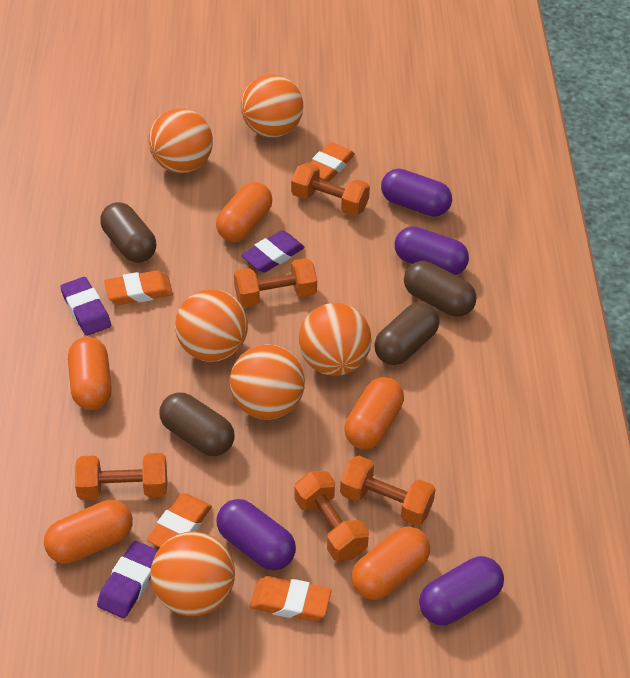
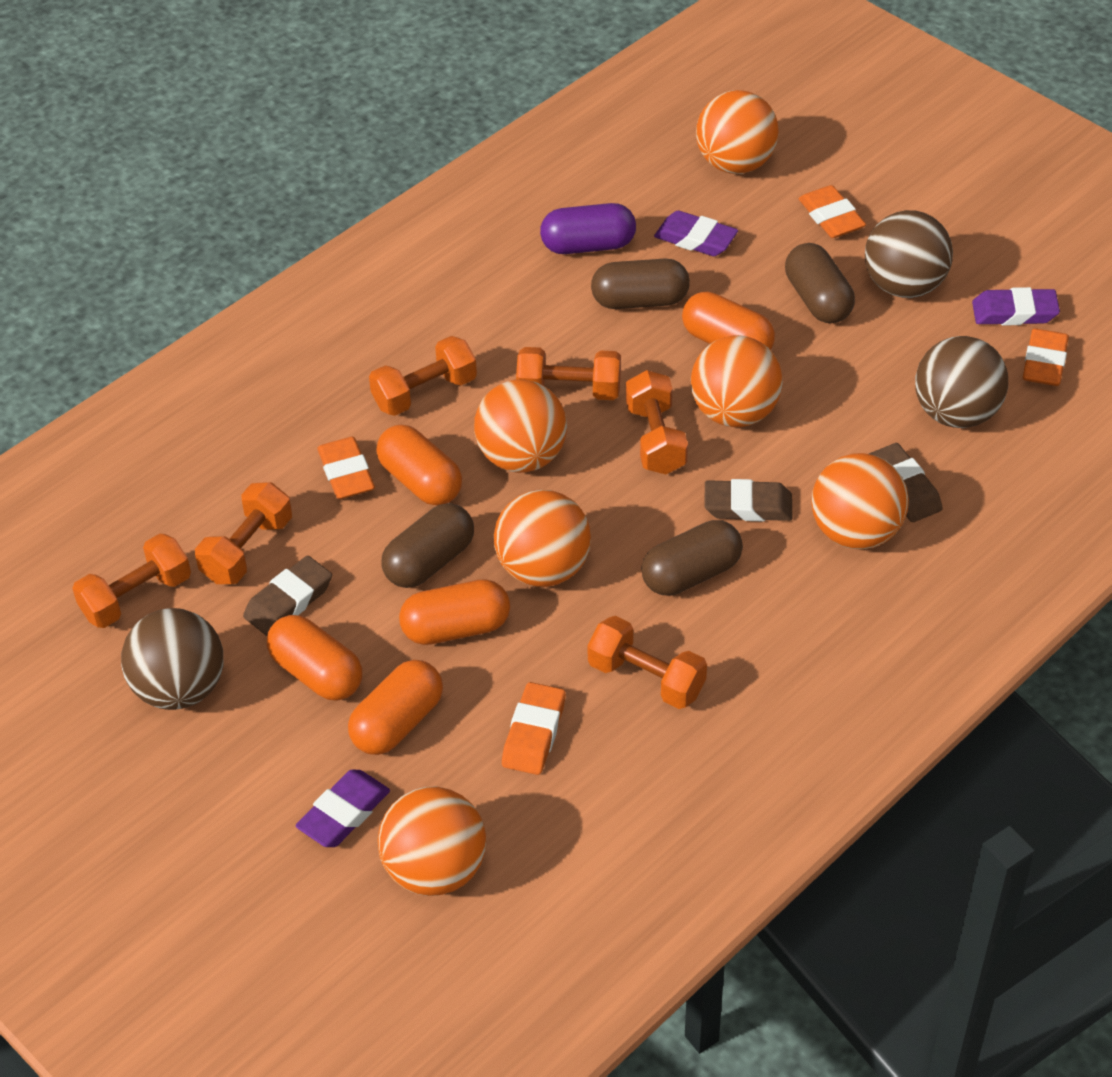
brown ball: 0 -> 3
brown eraser: 0 -> 3
orange dumbbell: 5 -> 6
purple capsule: 4 -> 1

